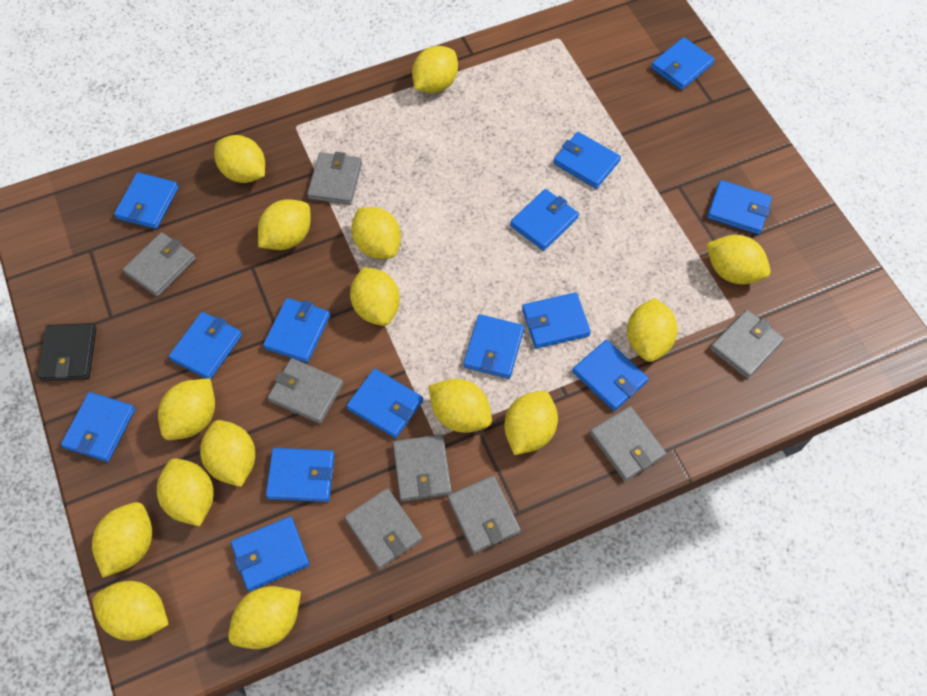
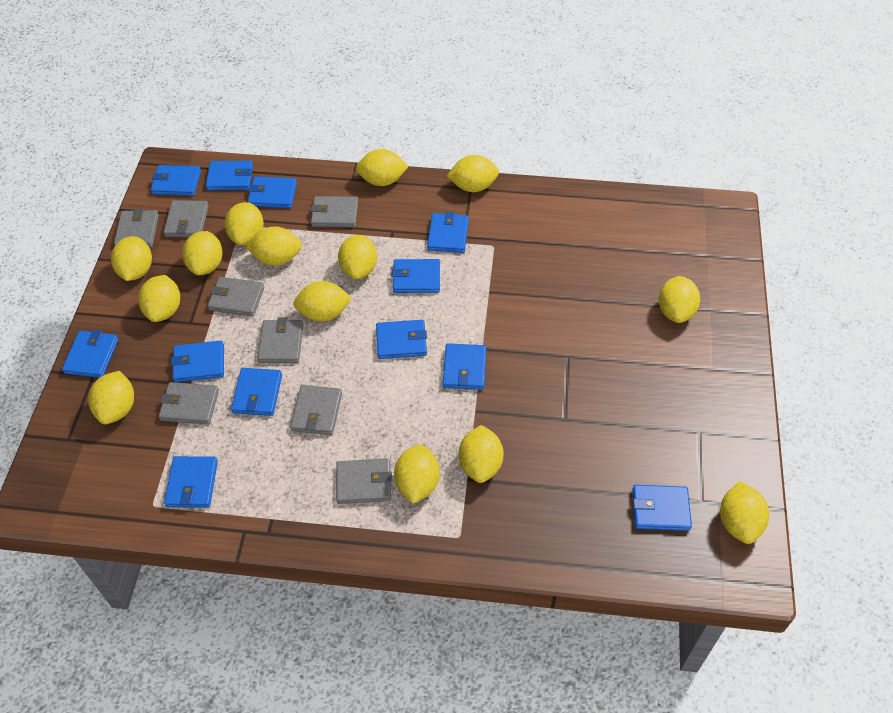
black wallet: 1 -> 0
blue wallet: 14 -> 12
yellow lemon: 15 -> 14

